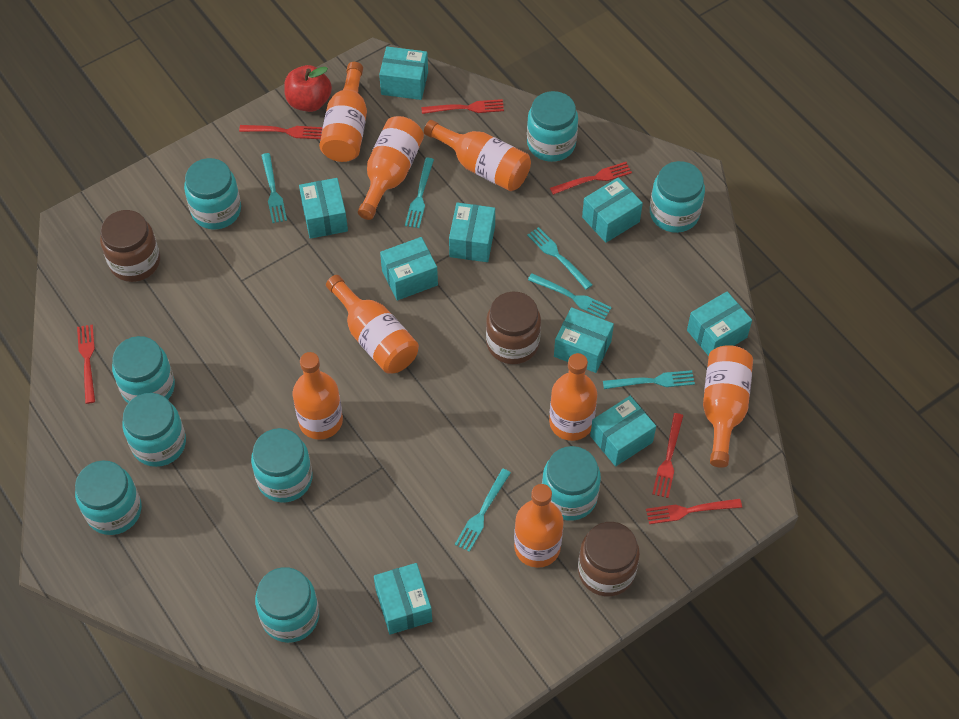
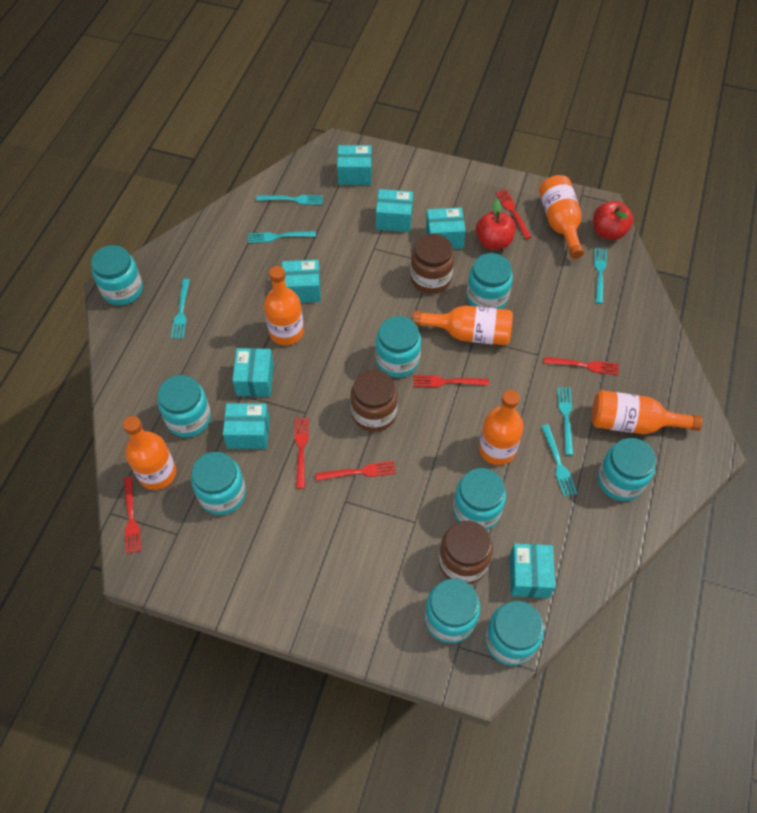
orange bottle: 8 -> 6
red apple: 1 -> 2
turquoise box: 9 -> 7

